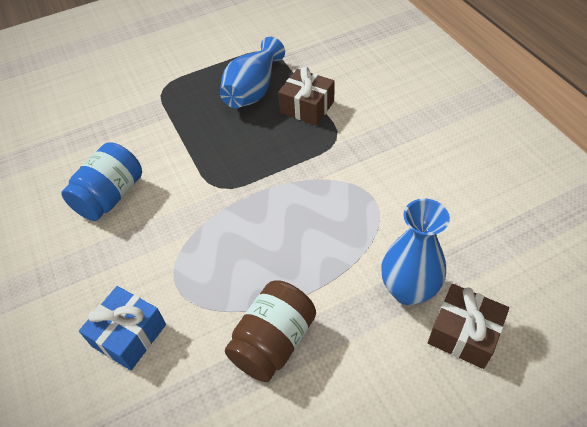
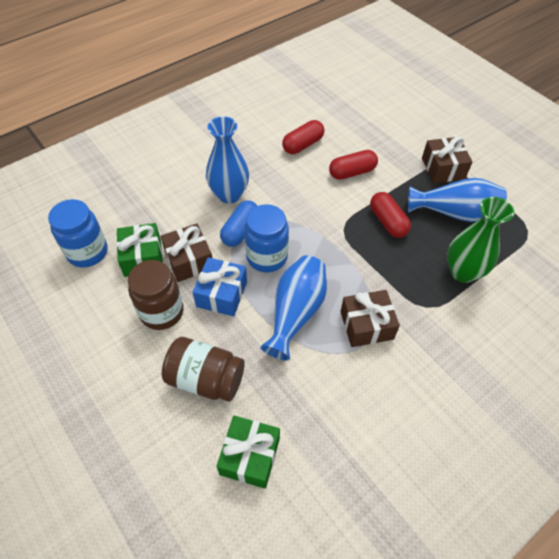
blue capsule: 0 -> 1
blue jar: 1 -> 2
blue vase: 2 -> 3
brown gift: 2 -> 3
brown jar: 1 -> 2
green gift: 0 -> 2
green vase: 0 -> 1
red capsule: 0 -> 3

